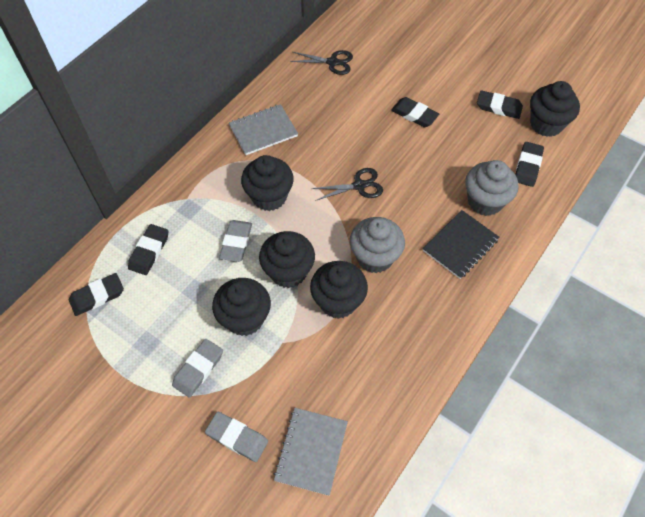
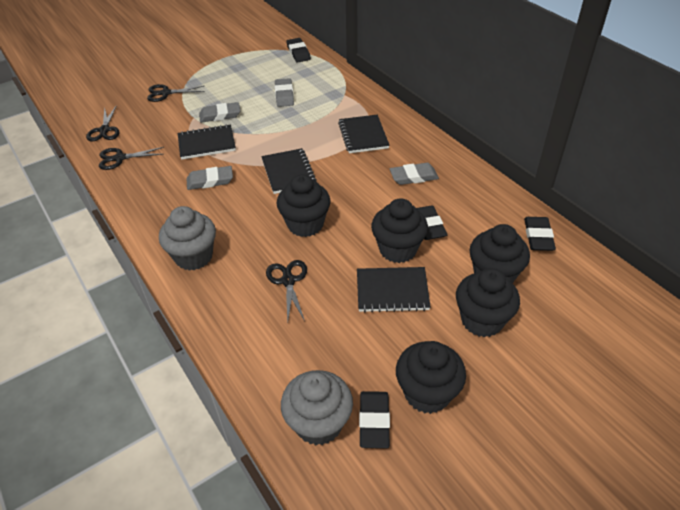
black eraser: 5 -> 4
black notebook: 1 -> 4
black scissors: 2 -> 4
grey eraser: 3 -> 4
grey notebook: 2 -> 0

